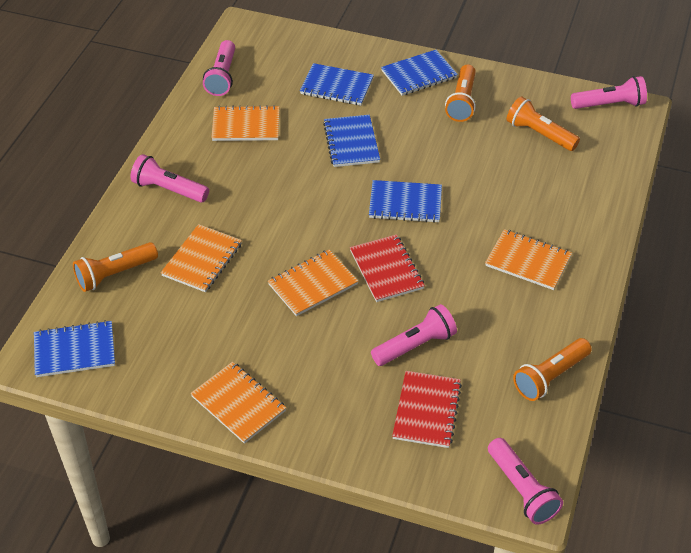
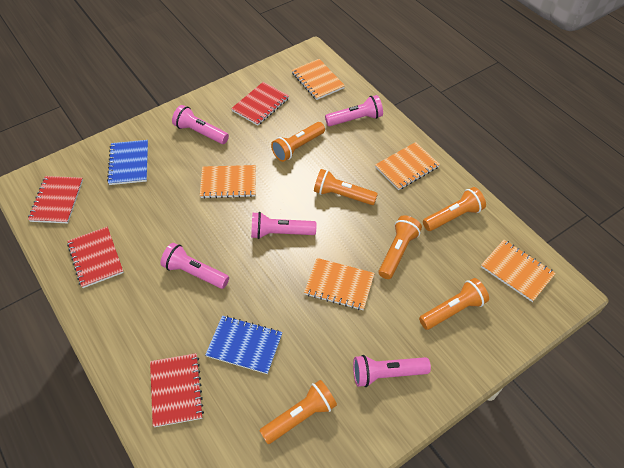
blue notebook: 5 -> 2
orange flashlight: 4 -> 6
red notebook: 2 -> 4

